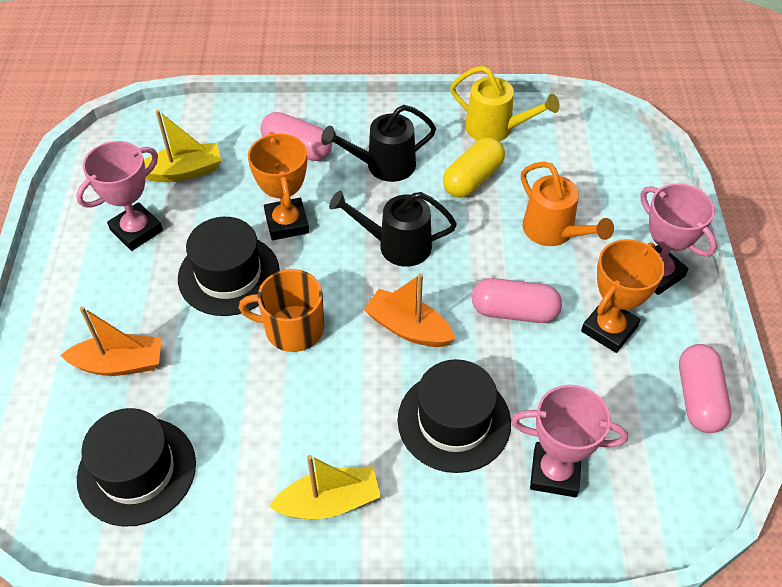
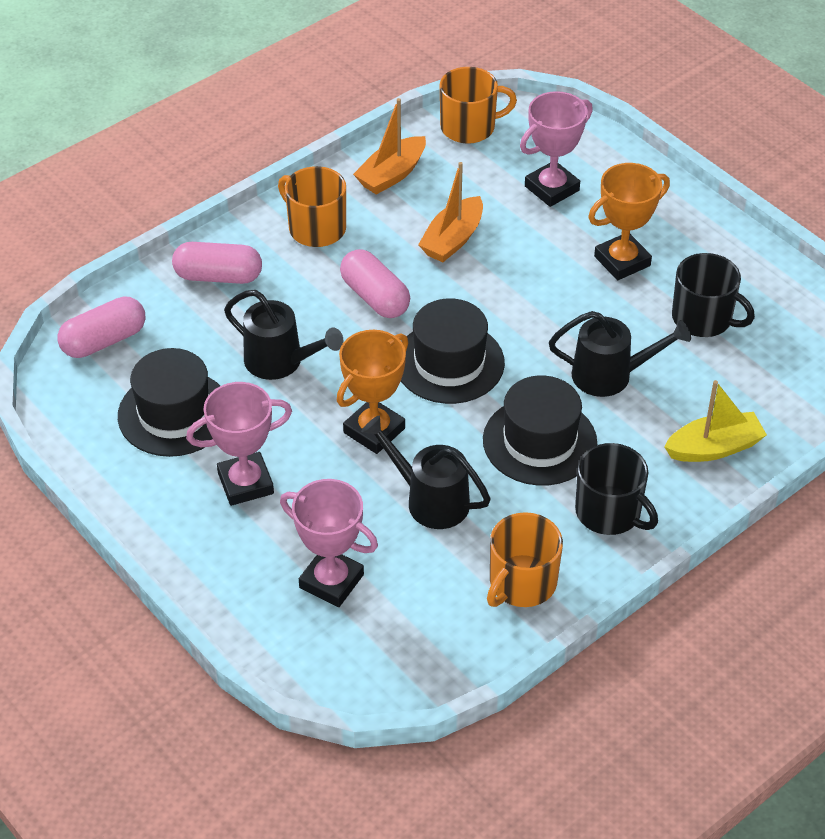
black mug: 0 -> 2
black watering can: 2 -> 3
orange mug: 1 -> 3
orange watering can: 1 -> 0
yellow boat: 2 -> 1
yellow capsule: 1 -> 0
yellow watering can: 1 -> 0

